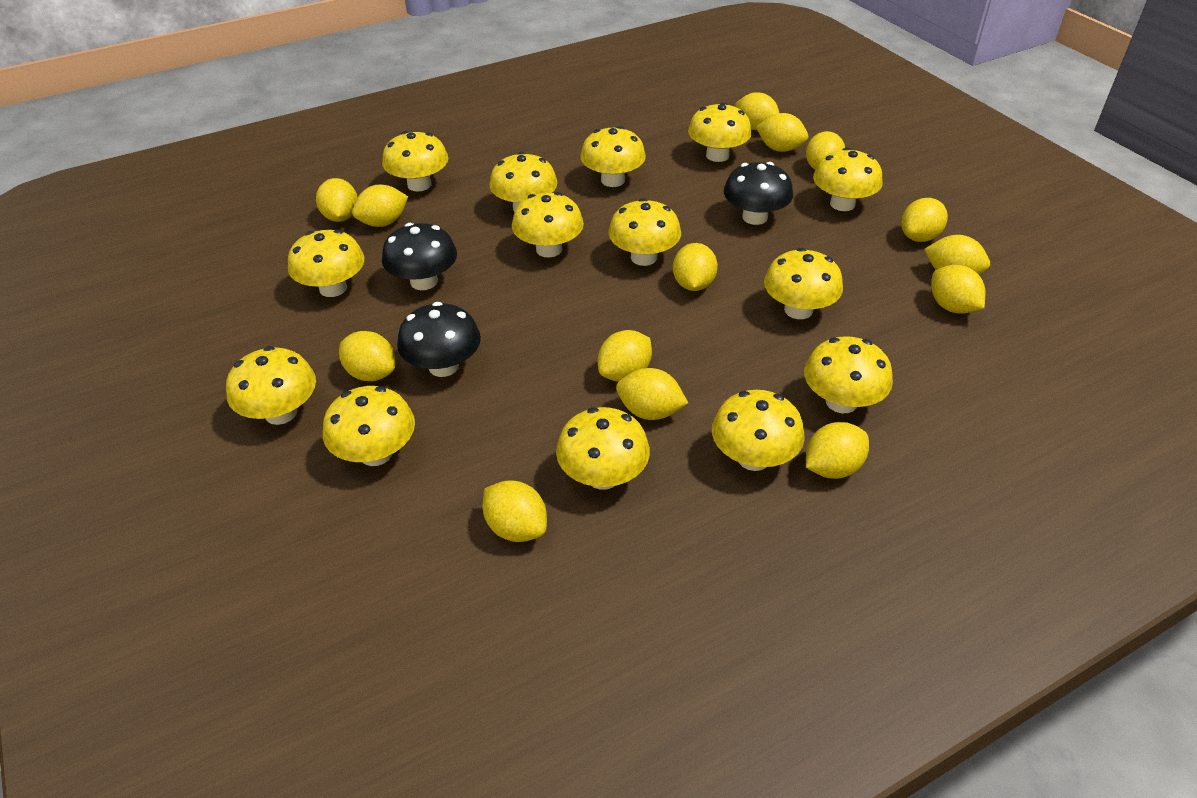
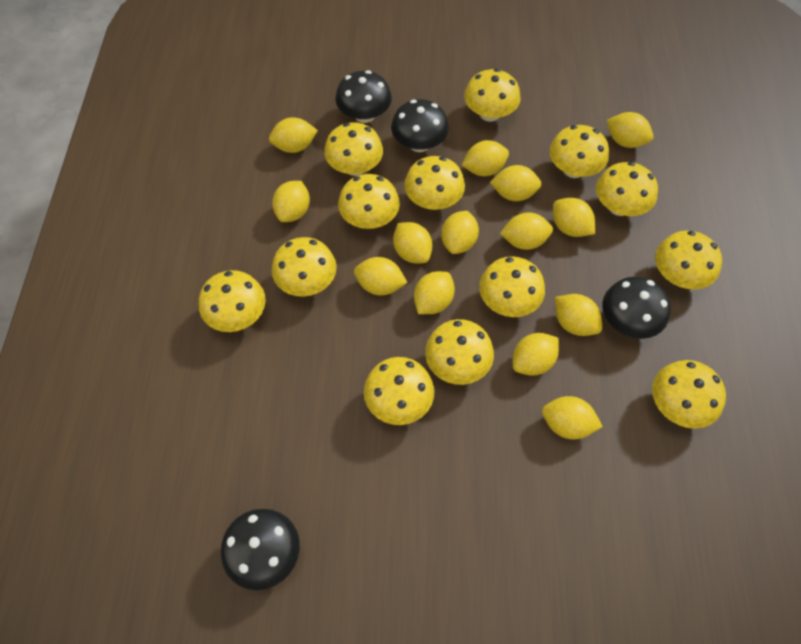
black mushroom: 3 -> 4
yellow mushroom: 14 -> 13

